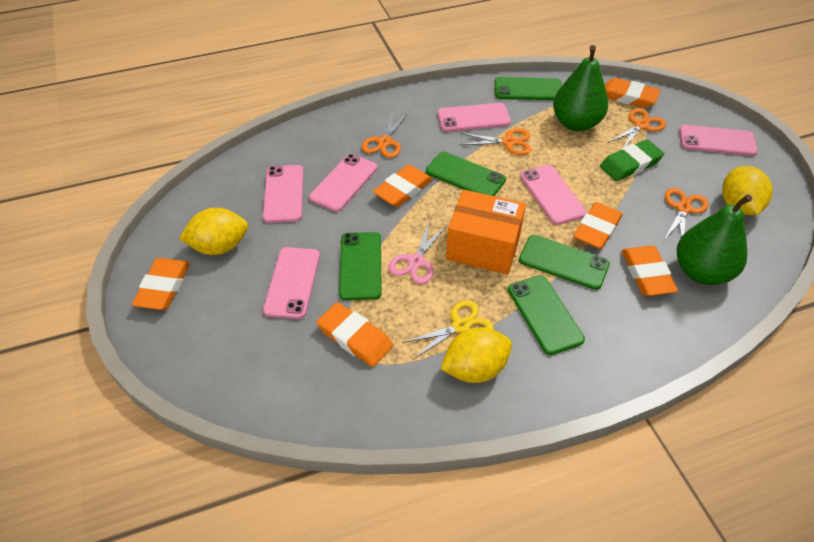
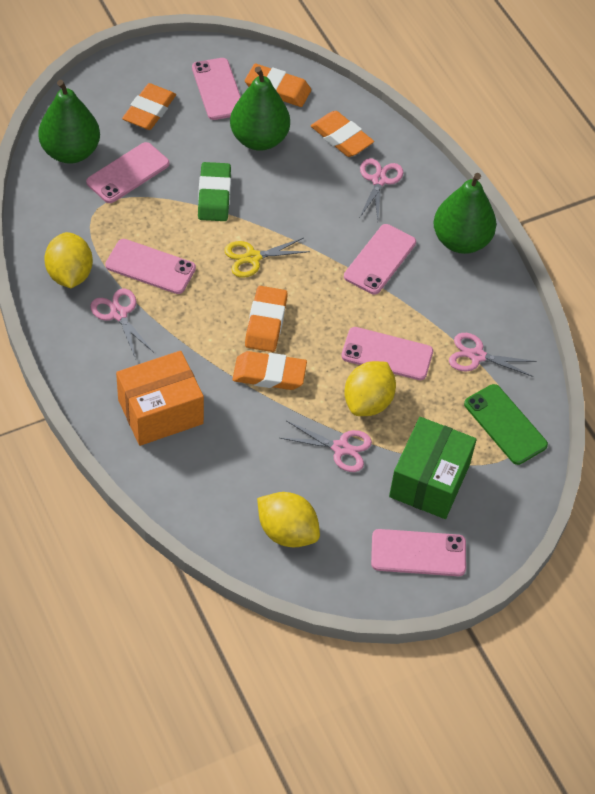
green box: 0 -> 1
green pear: 2 -> 3
green phone: 5 -> 1
orange eraser: 6 -> 5
orange scissors: 4 -> 0
pink scissors: 1 -> 4

